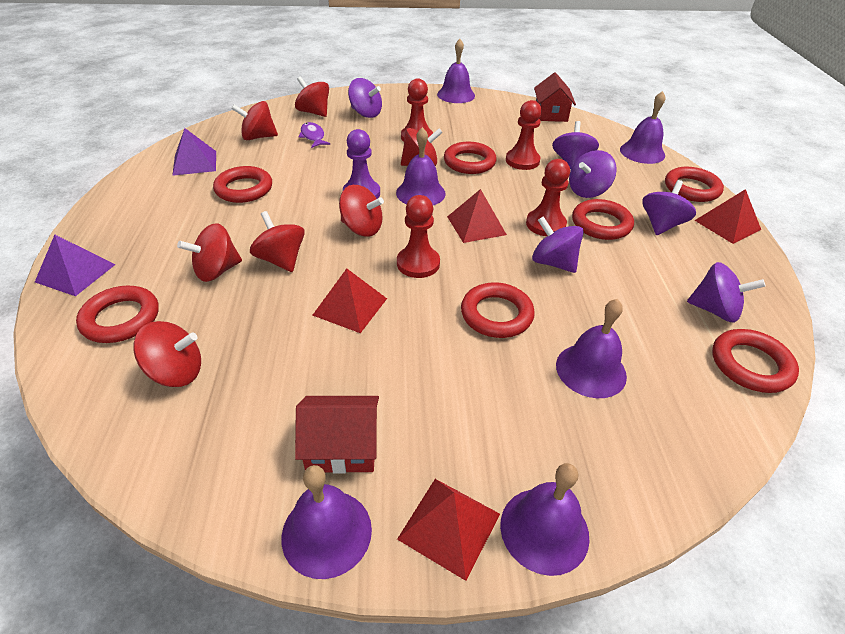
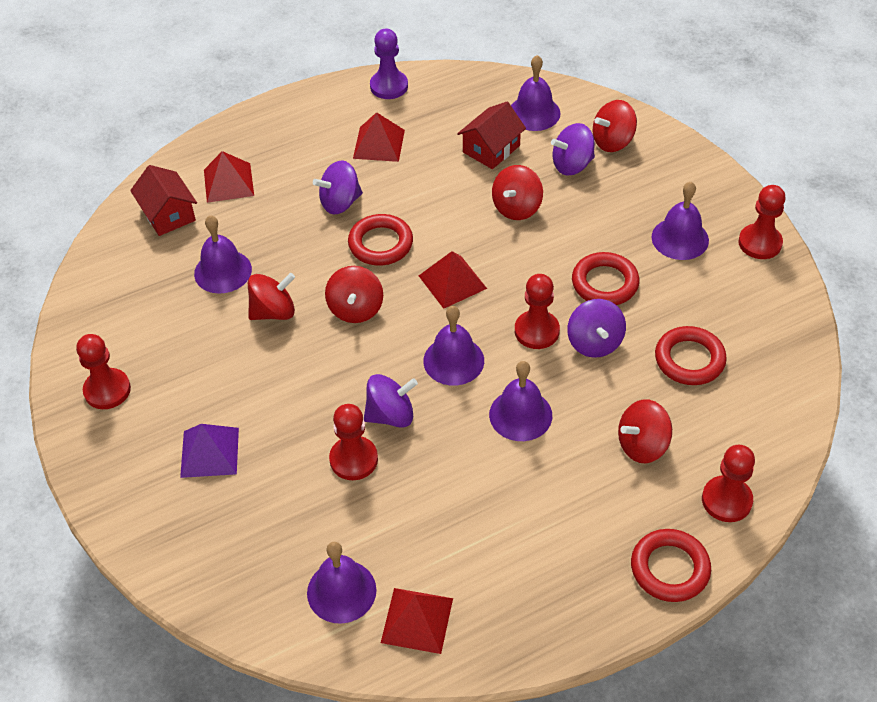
purple fish: 1 -> 0
purple pyramid: 2 -> 1
purple spinning top: 6 -> 4
red pawn: 4 -> 5
red ring: 7 -> 4
red spinning top: 7 -> 5

